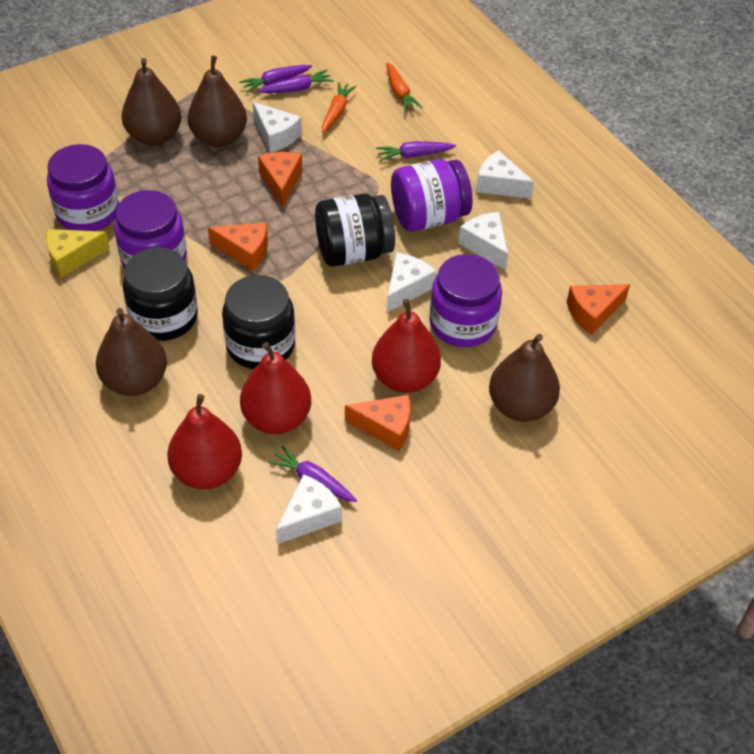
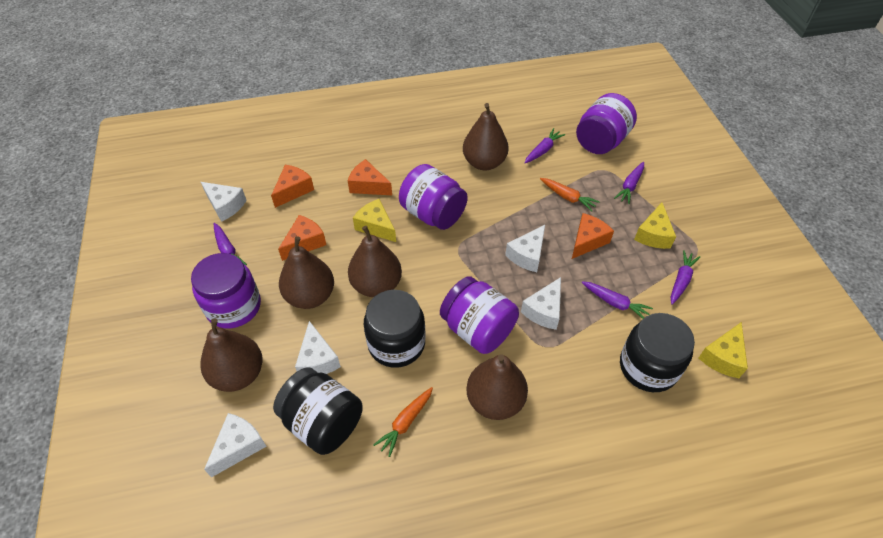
brown pear: 4 -> 5
purple carrot: 4 -> 5
red pear: 3 -> 0
yellow cheese: 1 -> 3

